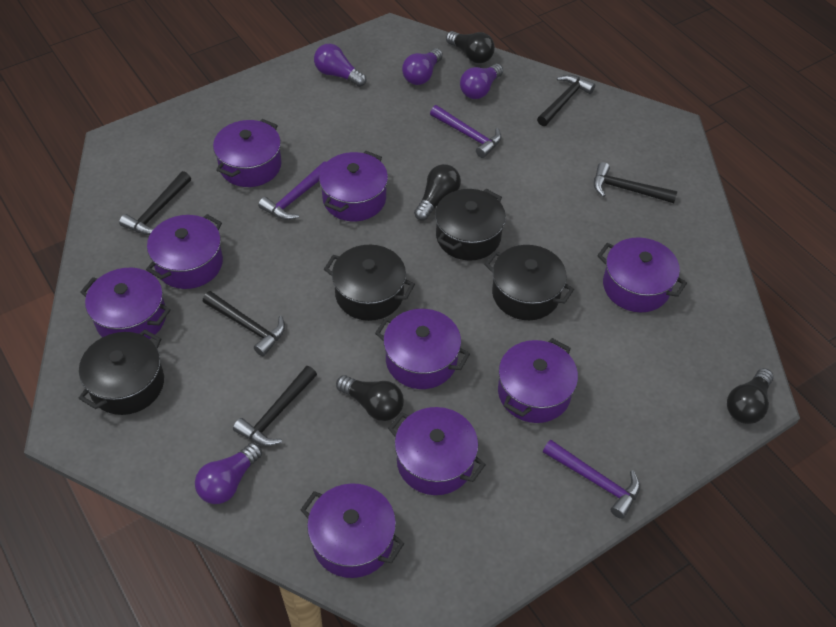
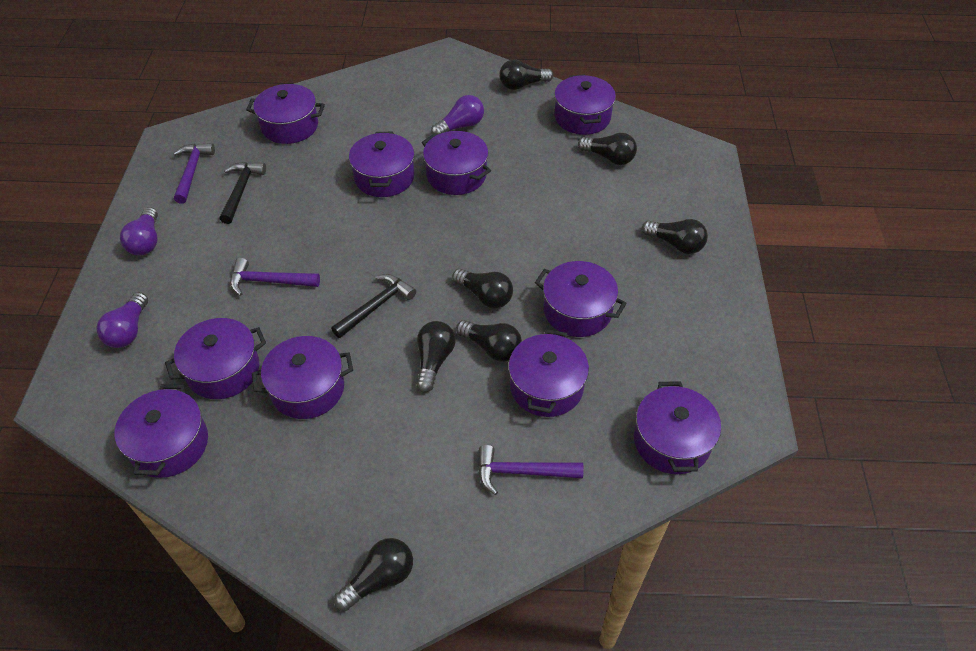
black hammer: 5 -> 2
black light bulb: 4 -> 7
black pot: 4 -> 0
purple light bulb: 4 -> 3
purple pot: 9 -> 10

